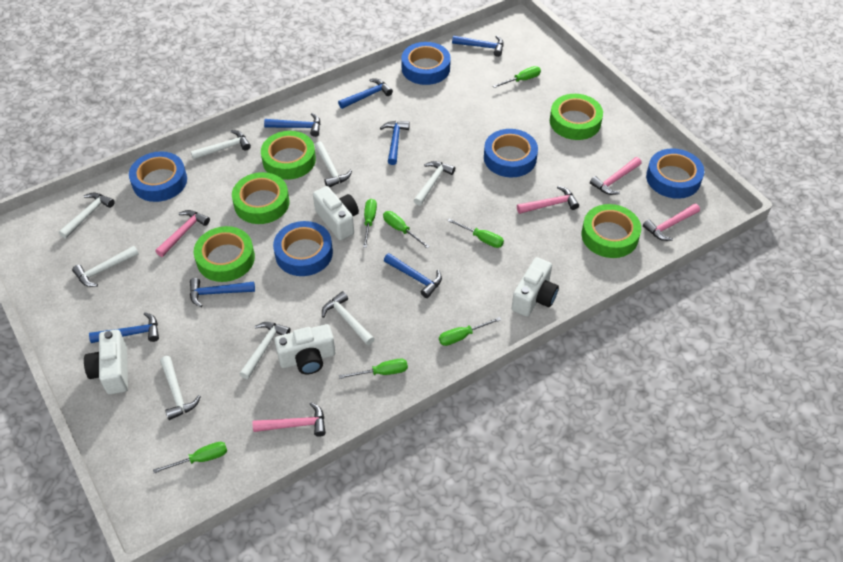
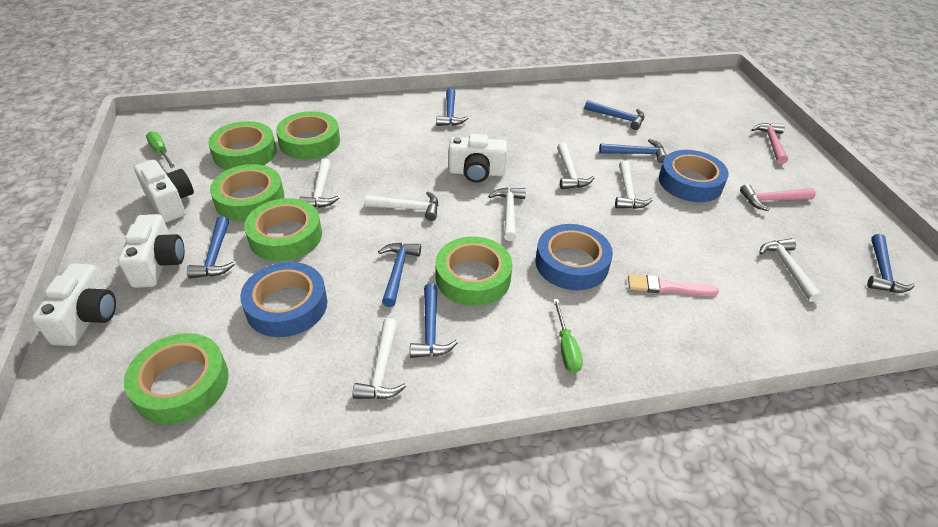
blue tape: 5 -> 3
green screwdriver: 7 -> 2
green tape: 5 -> 6
pink brush: 0 -> 1
pink hammer: 5 -> 2
white hammer: 8 -> 7

